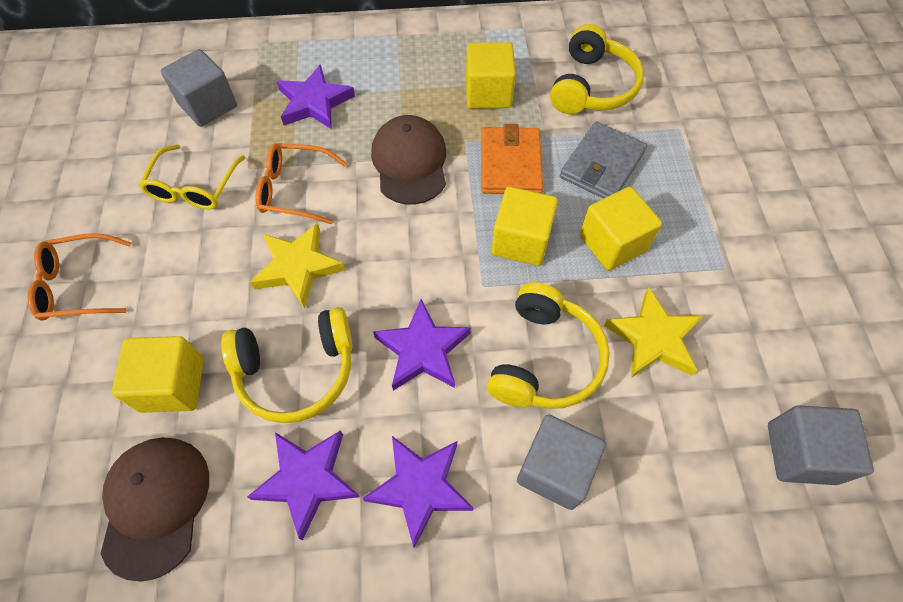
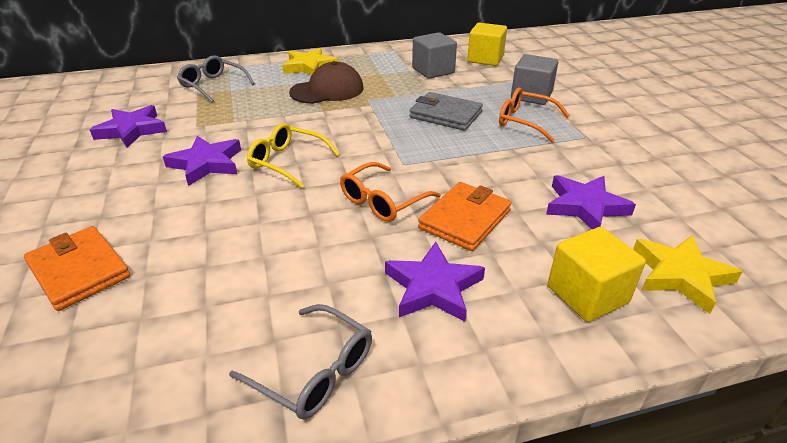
brown cap: 2 -> 1
grey cube: 3 -> 2
grey glasses: 0 -> 2
orange wallet: 1 -> 2
yellow cube: 4 -> 2
yellow headphones: 3 -> 0

